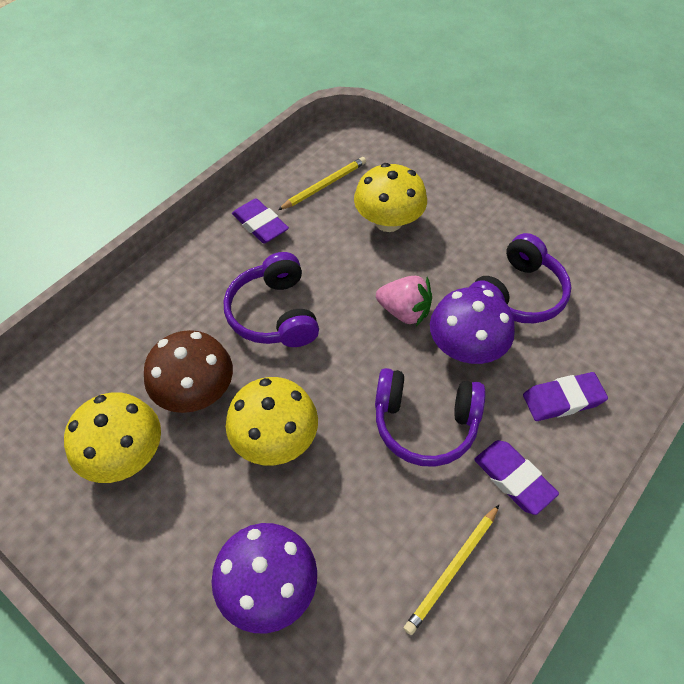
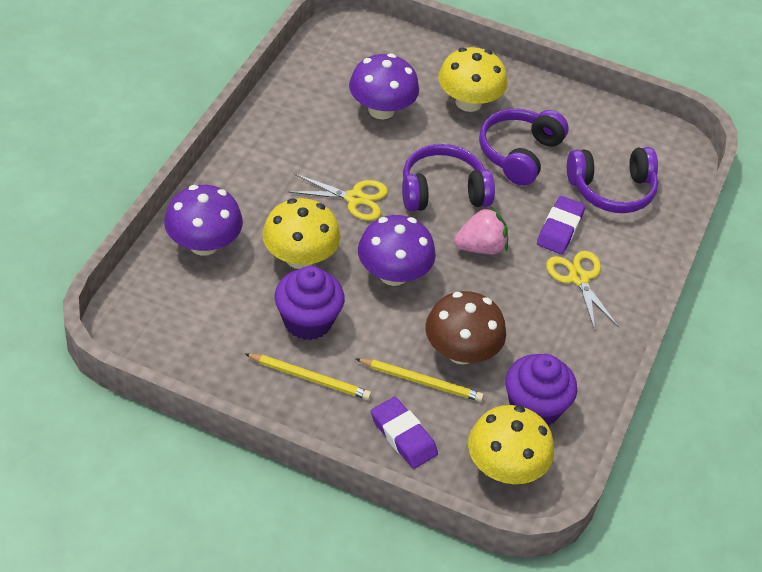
purple cupcake: 0 -> 2
purple eraser: 3 -> 2
purple mushroom: 2 -> 3
yellow scissors: 0 -> 2

